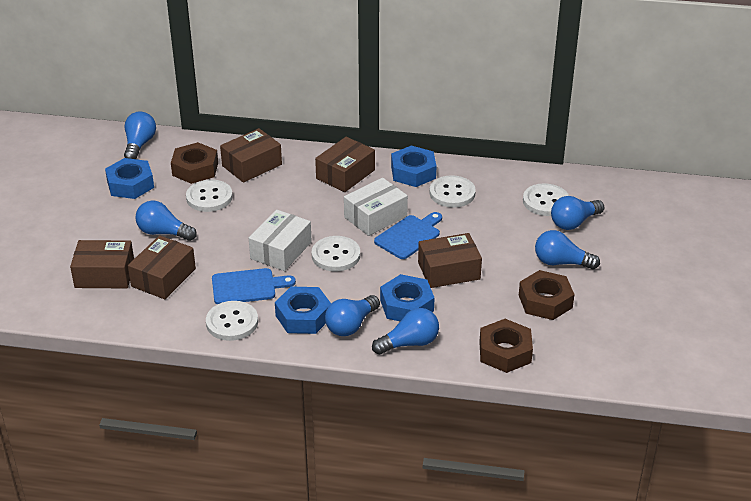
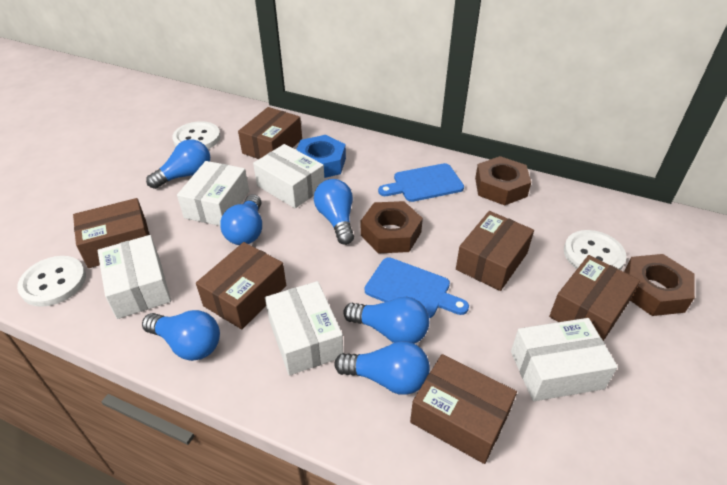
blue nut: 4 -> 1
brown box: 5 -> 6
white box: 2 -> 5
white button: 5 -> 3

